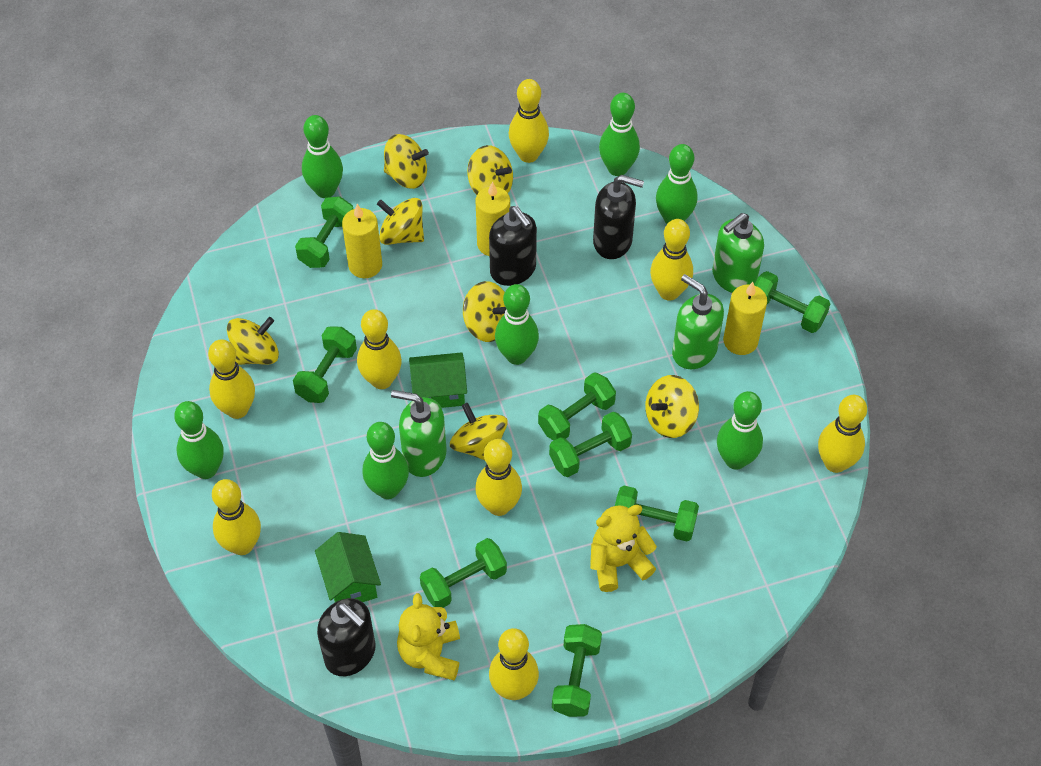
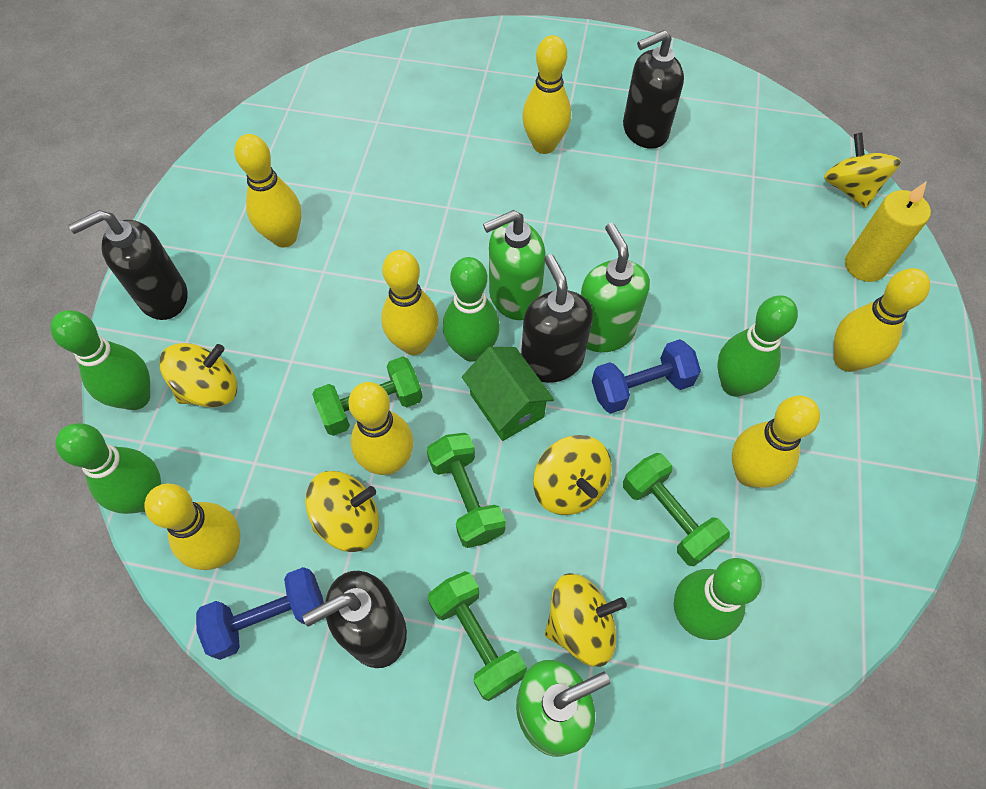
black soap dispenser: 3 -> 4
blue dumbbell: 0 -> 2
green bowling pin: 7 -> 5
green dumbbell: 8 -> 4
green house: 2 -> 1
yellow bowling pin: 8 -> 7
yellow candle: 3 -> 1
yellow spinning top: 7 -> 5
yellow teddy bear: 2 -> 0

